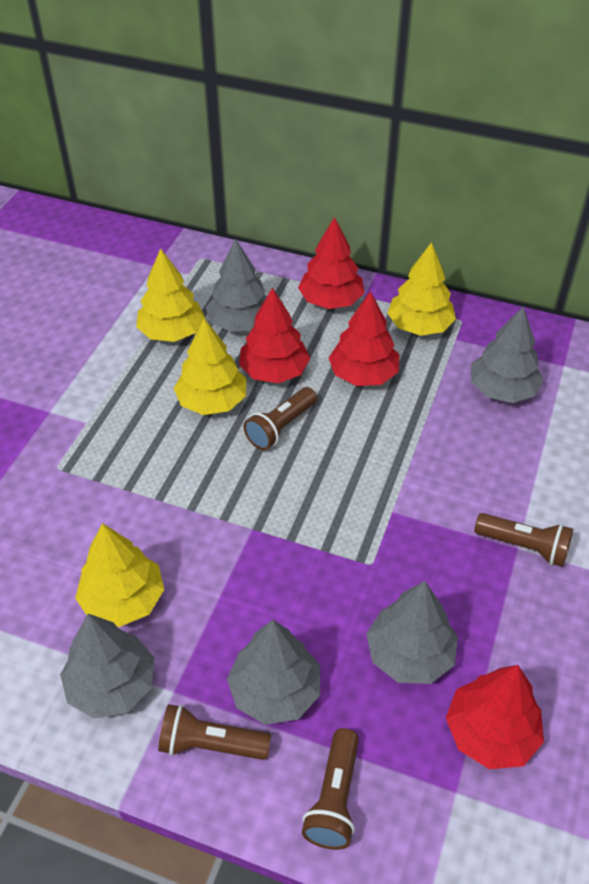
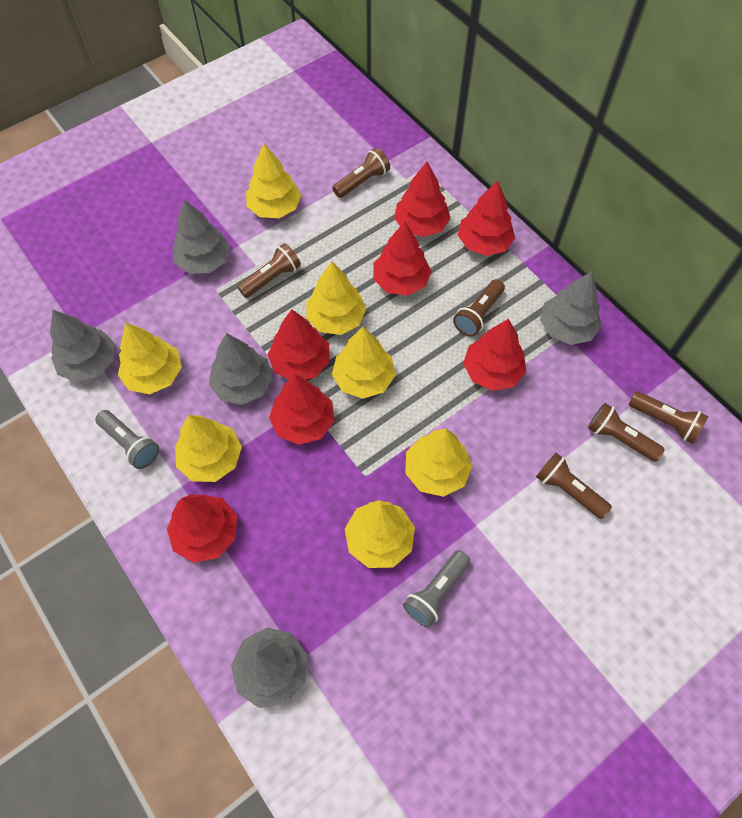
brown flashlight: 4 -> 6
grey flashlight: 0 -> 2
red tree: 4 -> 7
yellow tree: 4 -> 7

